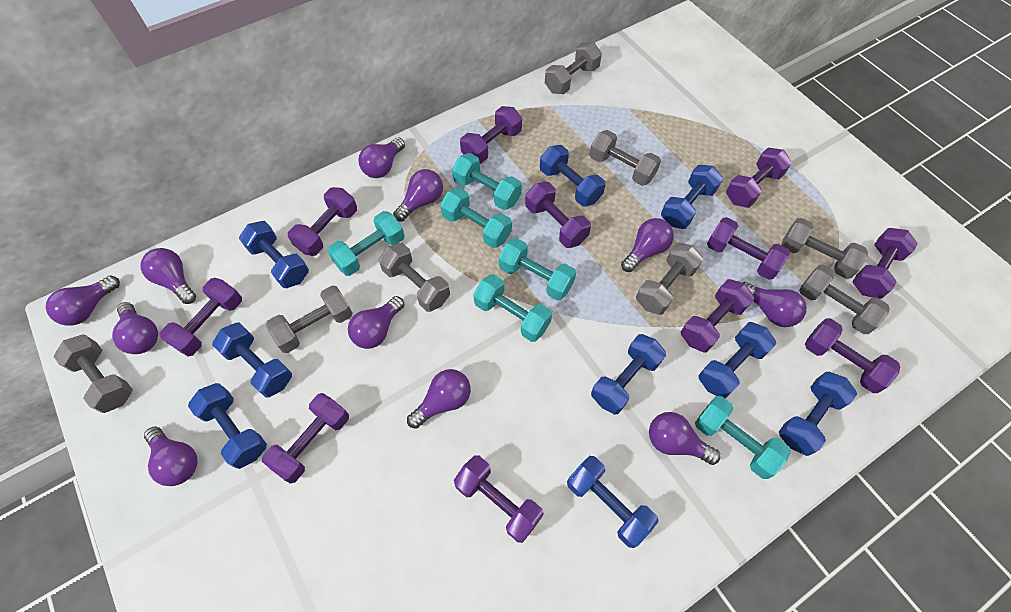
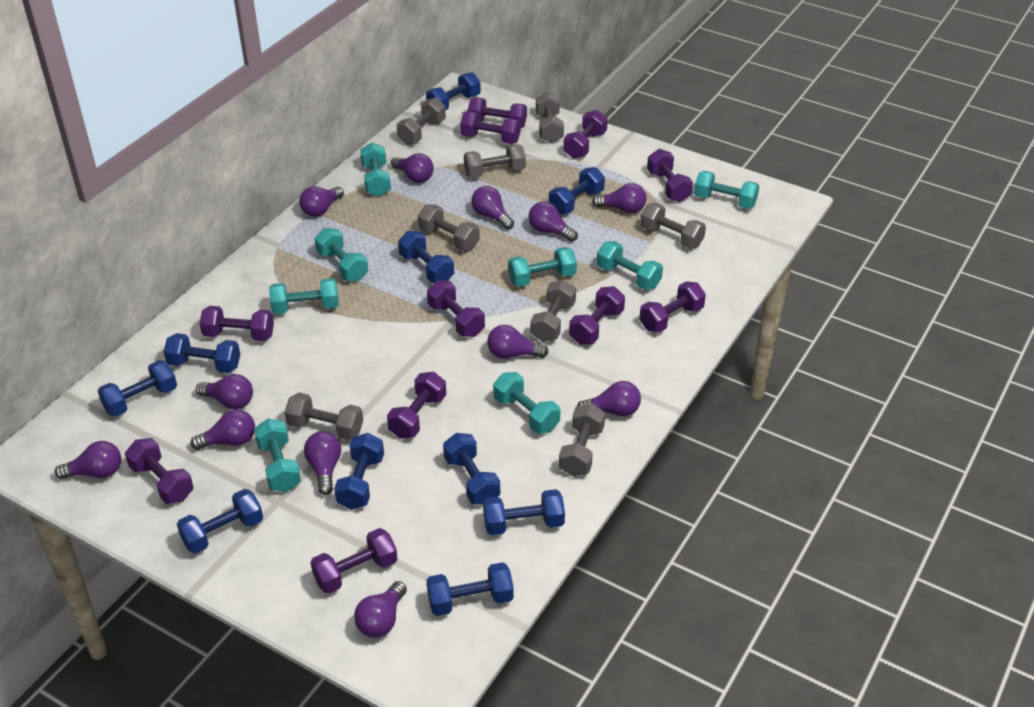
blue dumbbell: 9 -> 10
purple light bulb: 11 -> 12
turquoise dumbbell: 6 -> 8

